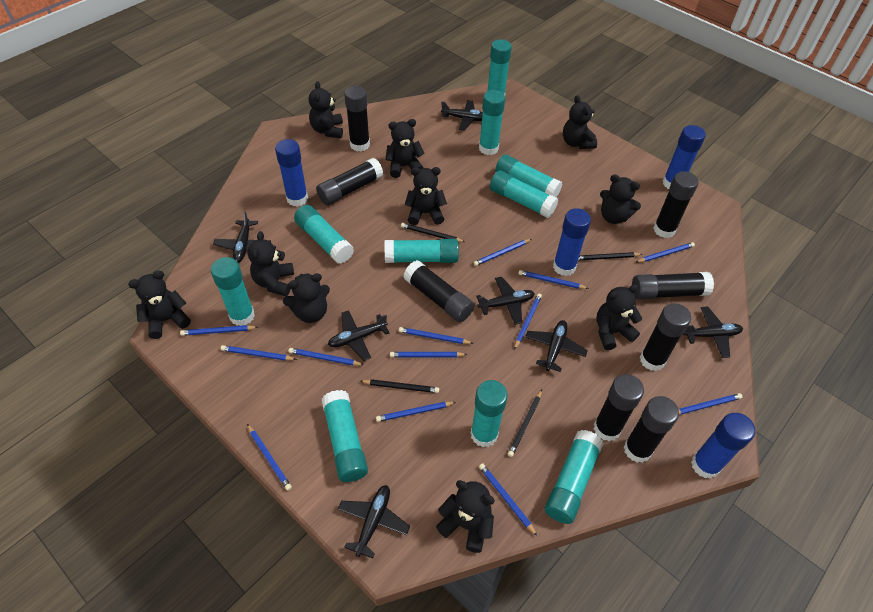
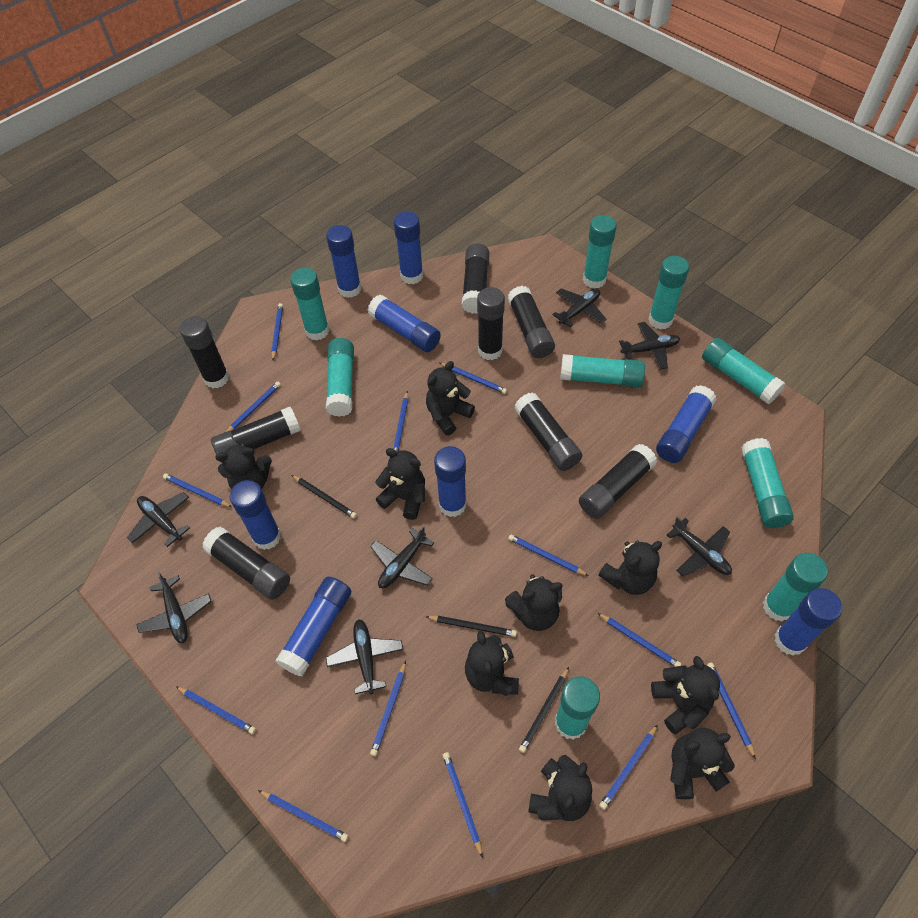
black pencil: 4 -> 3
black teddy bear: 10 -> 9
blue glue stick: 4 -> 8
turquoise glue stick: 10 -> 9

